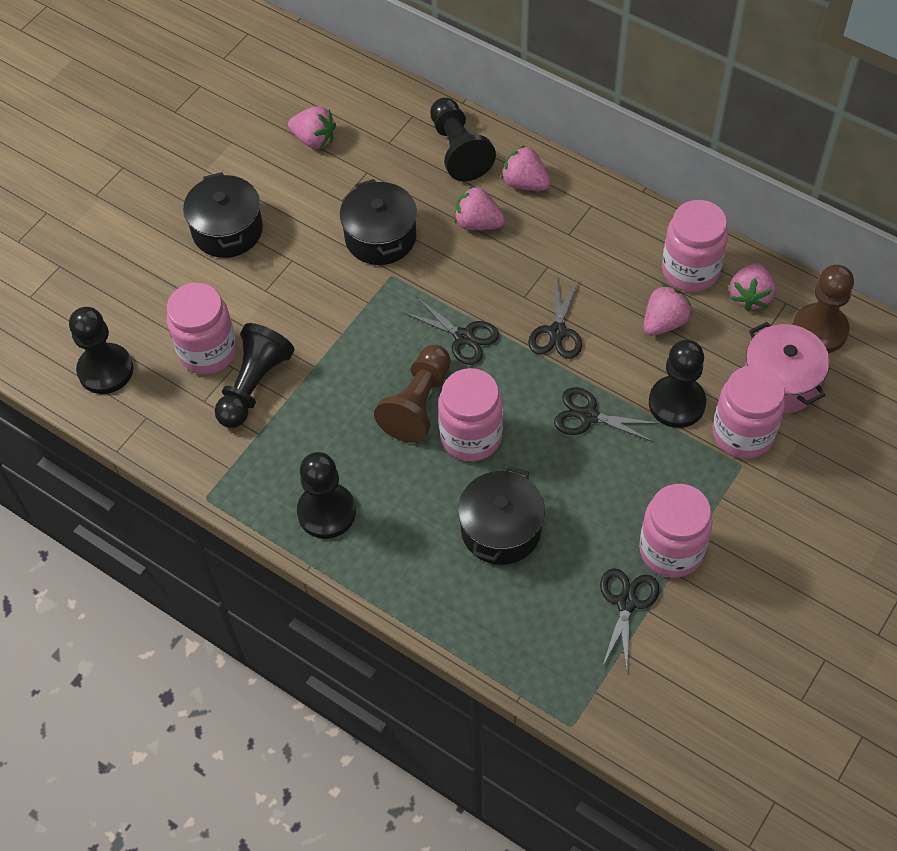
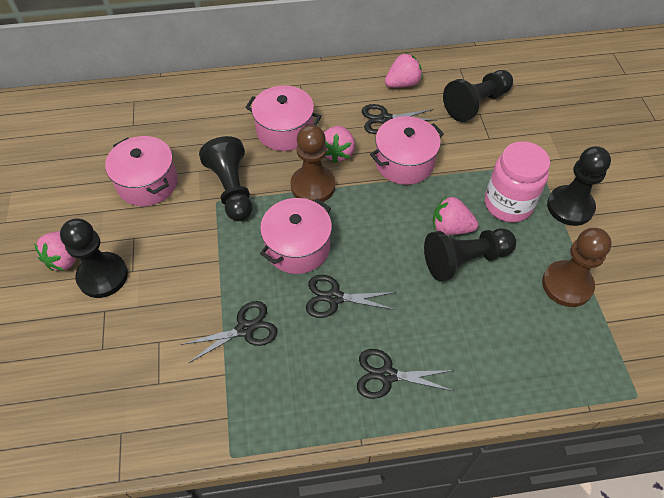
black pot: 3 -> 0
pink jar: 5 -> 1
pink pot: 1 -> 4
pink strawberry: 5 -> 4

